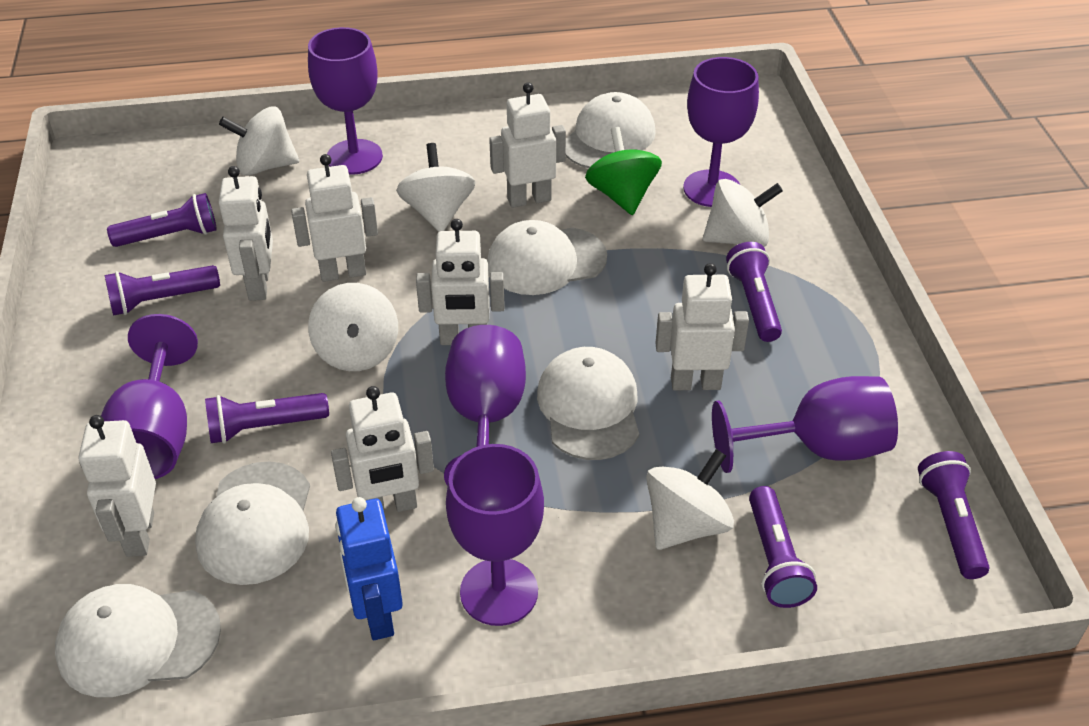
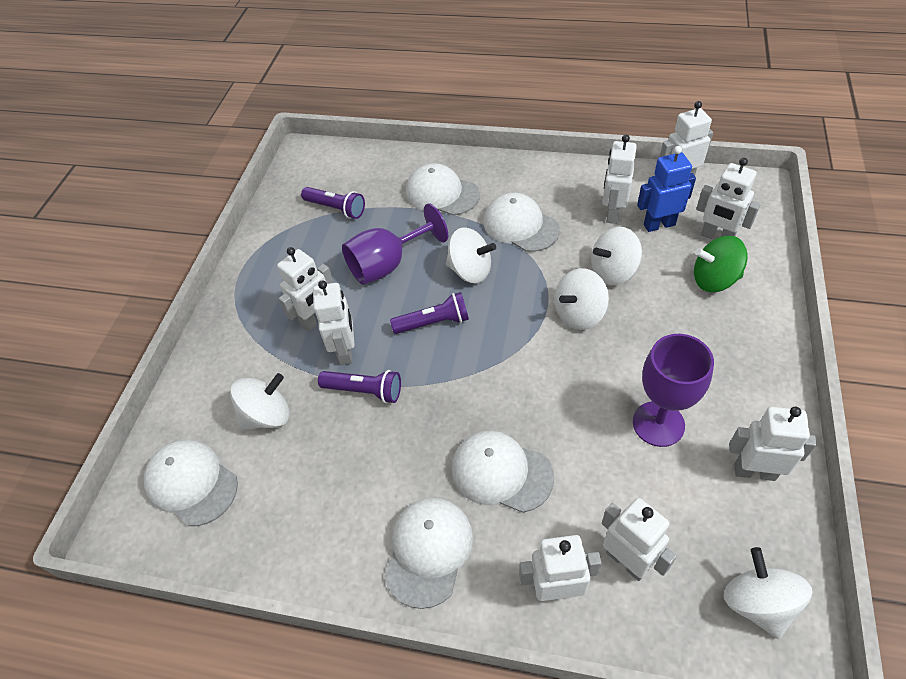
purple flashlight: 6 -> 3
purple goblet: 6 -> 2
white robot: 7 -> 8

